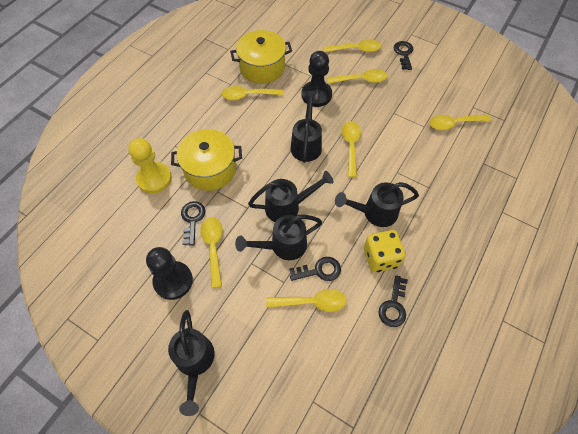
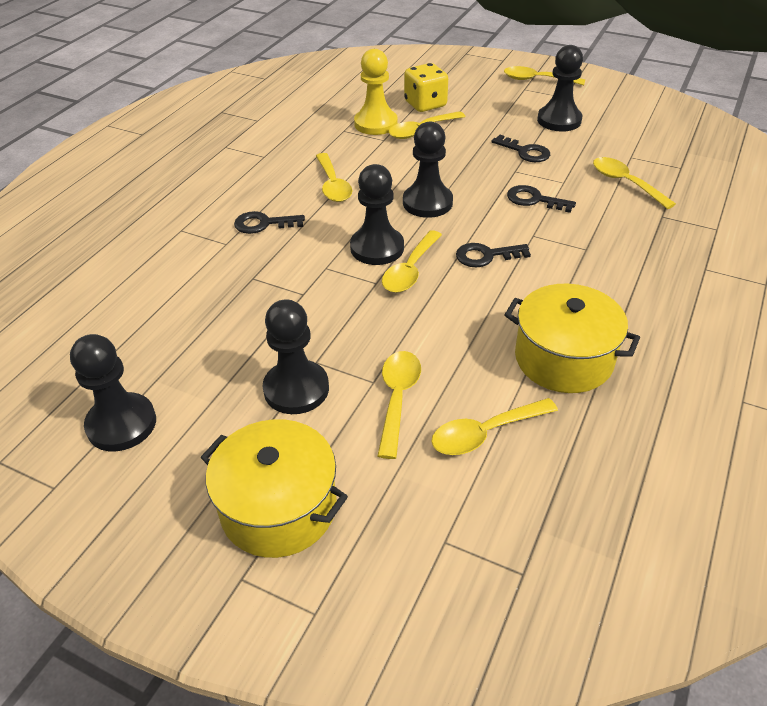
black pawn: 2 -> 5
black watering can: 5 -> 0

